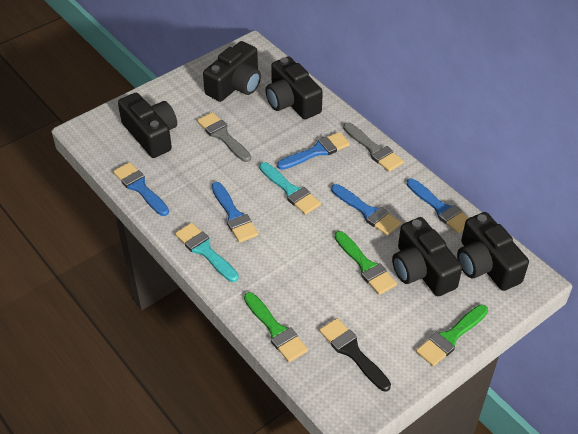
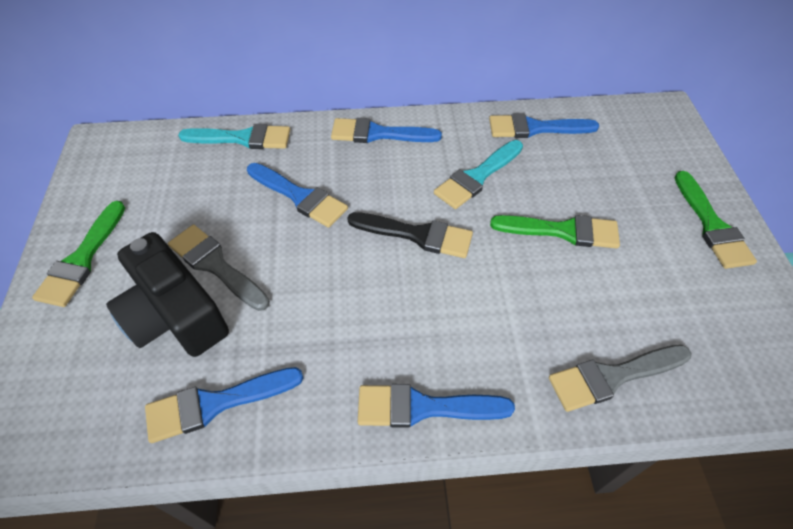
black camera: 5 -> 1

